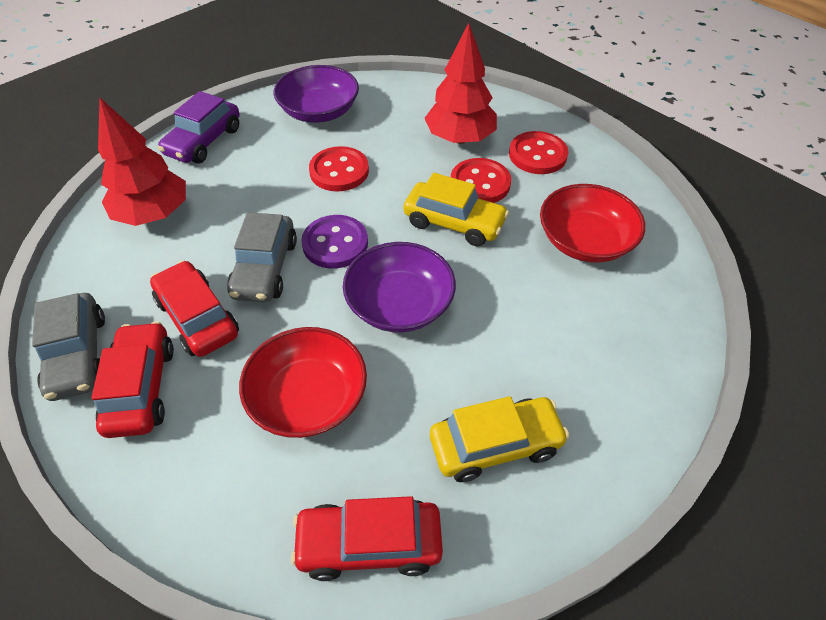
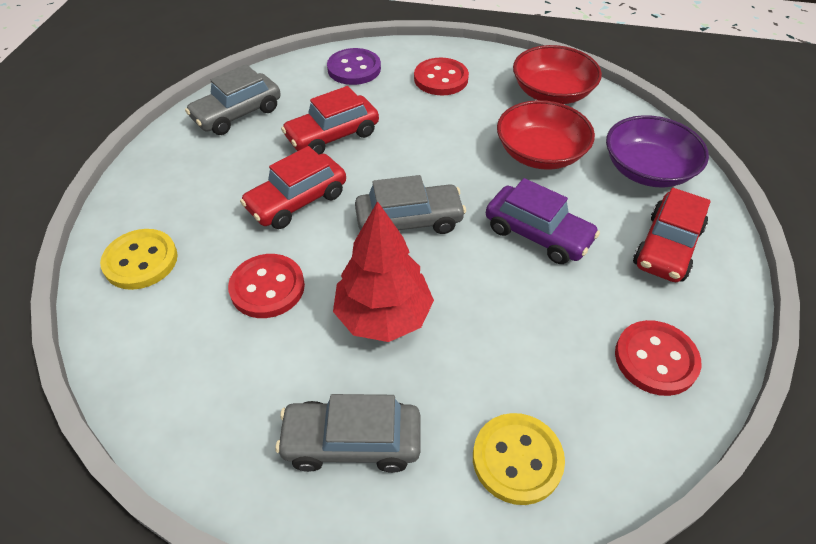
grey car: 2 -> 3
purple bowl: 2 -> 1
red tree: 2 -> 1
yellow button: 0 -> 2
yellow car: 2 -> 0

